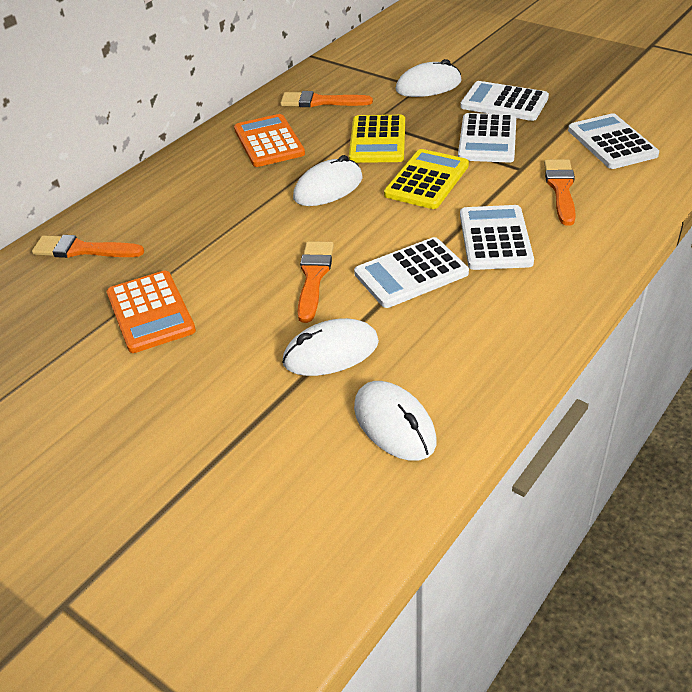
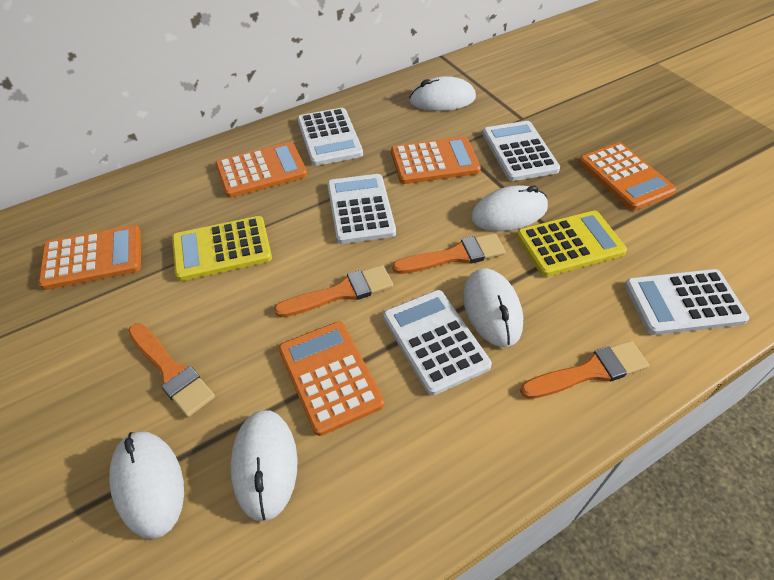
orange calculator: 2 -> 5
white mouse: 4 -> 5

